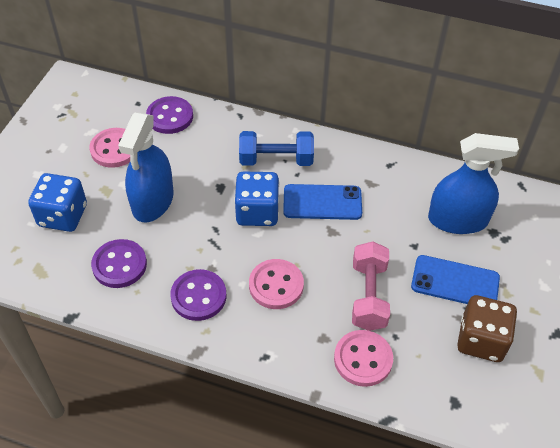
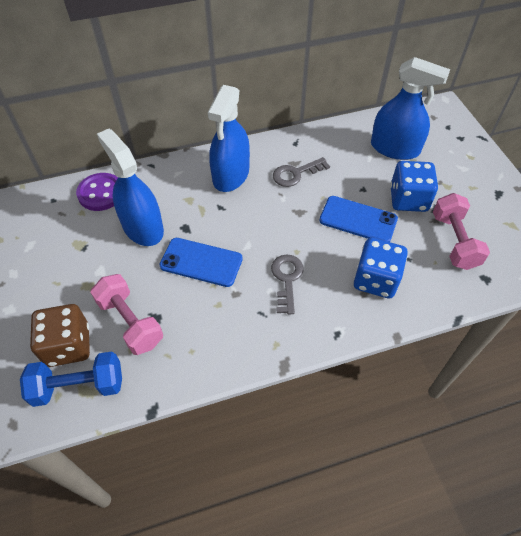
blue spray bottle: 2 -> 3
grey key: 0 -> 2
pink button: 3 -> 0
pink dumbbell: 1 -> 2
purple button: 3 -> 1

